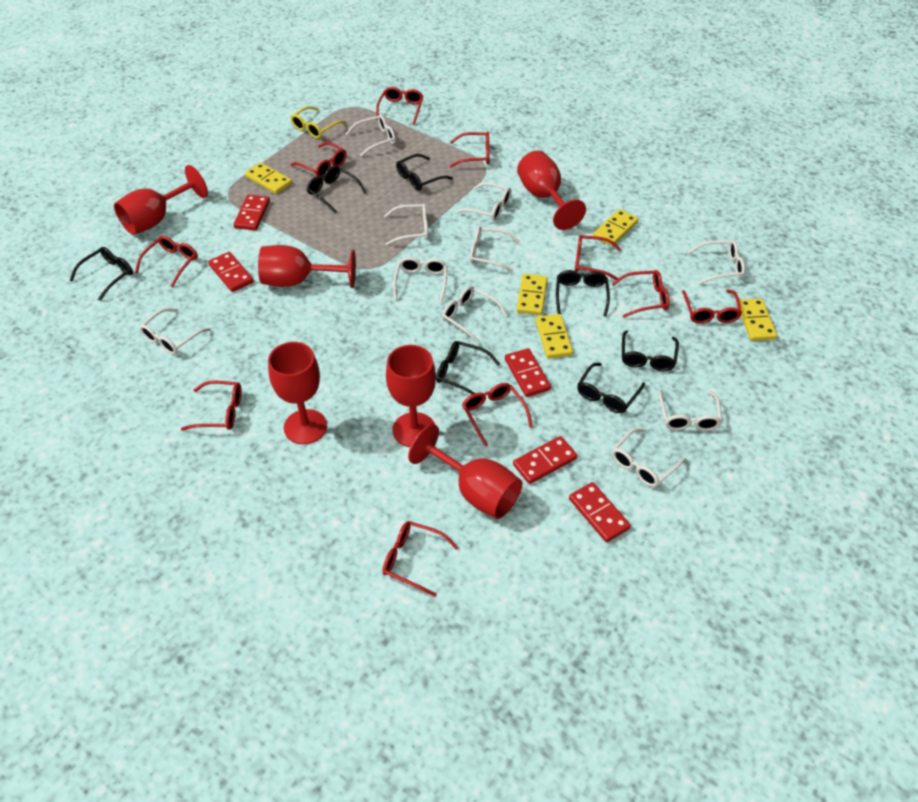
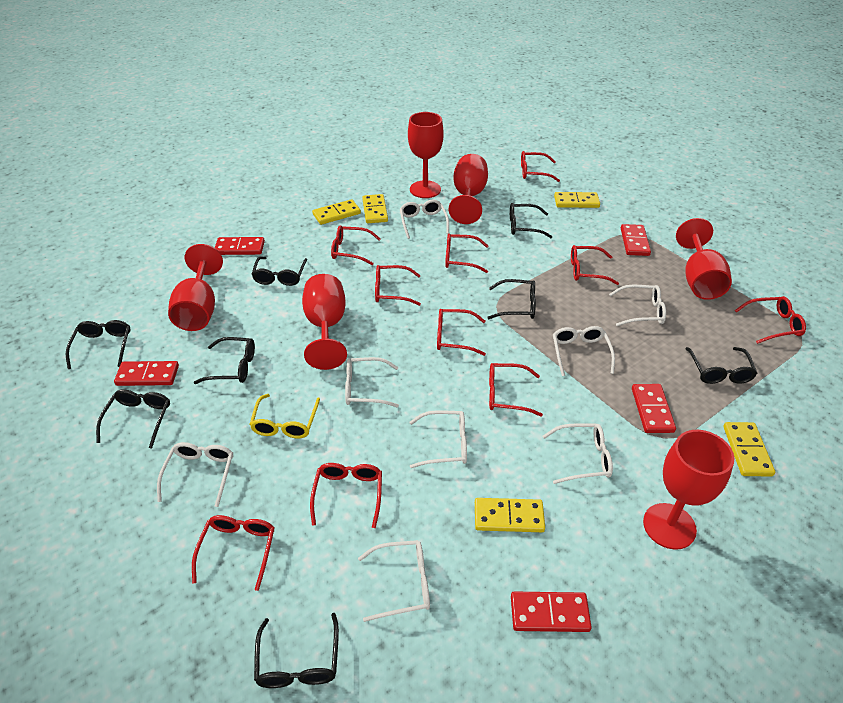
black glasses: 7 -> 8
white glasses: 10 -> 8

